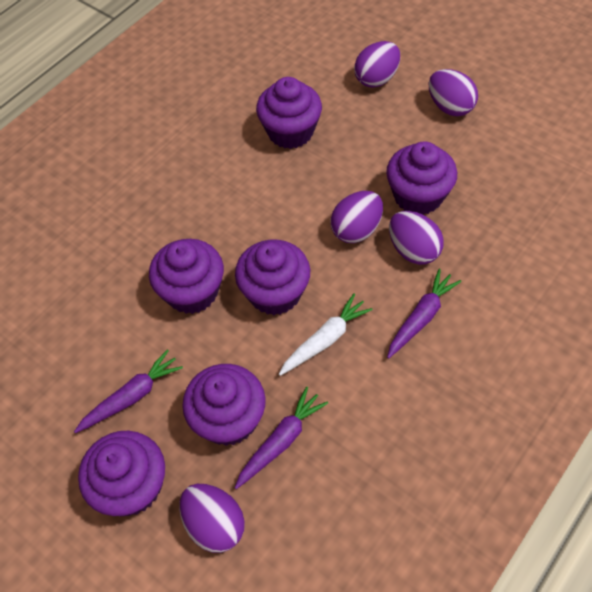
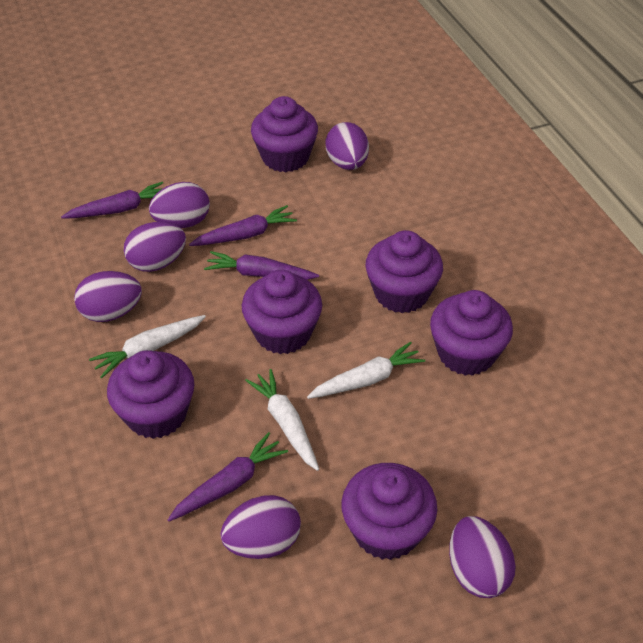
purple carrot: 3 -> 4
purple egg: 5 -> 6
white carrot: 1 -> 3

